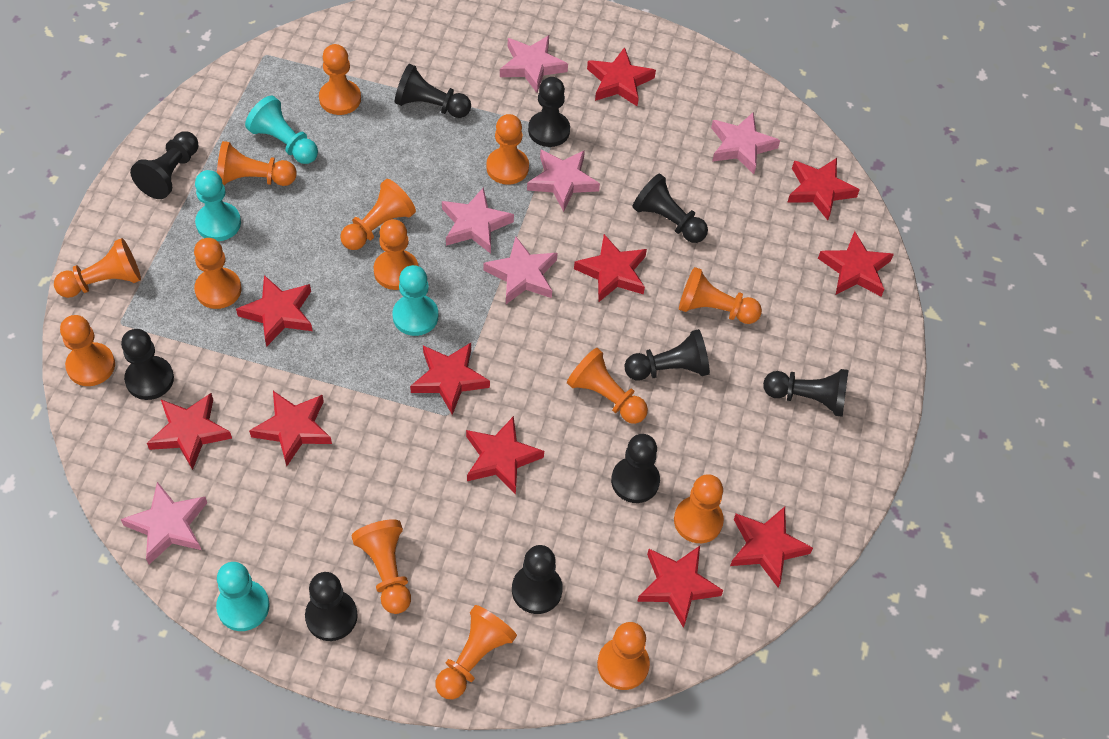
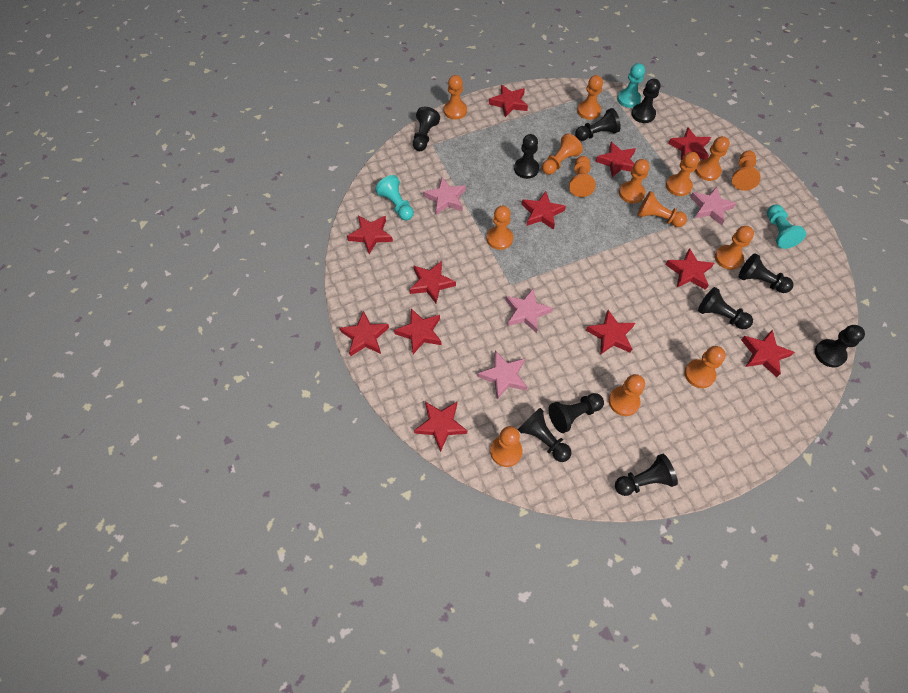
pink star: 6 -> 4
red star: 11 -> 12
turquoise pawn: 4 -> 3

